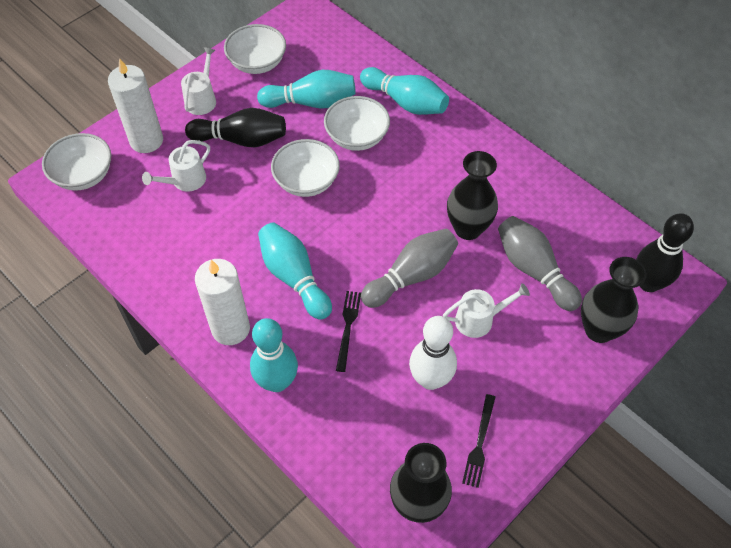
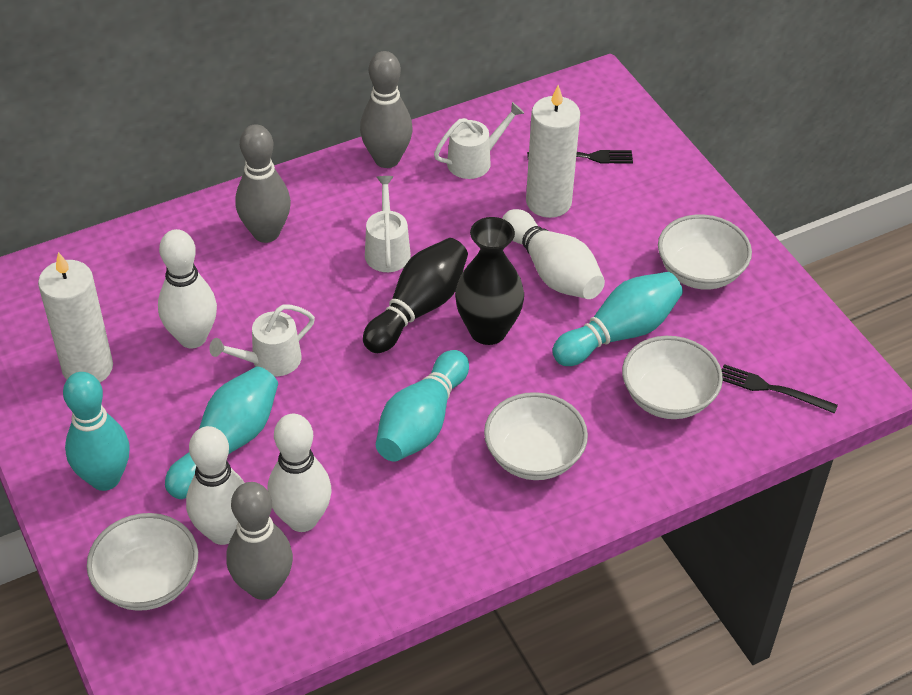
black bowling pin: 2 -> 1
black vase: 3 -> 1
grey bowling pin: 2 -> 3
white bowling pin: 1 -> 4

